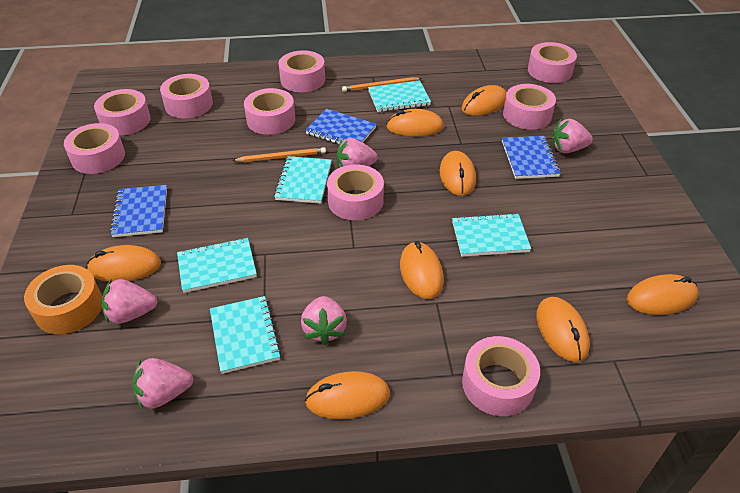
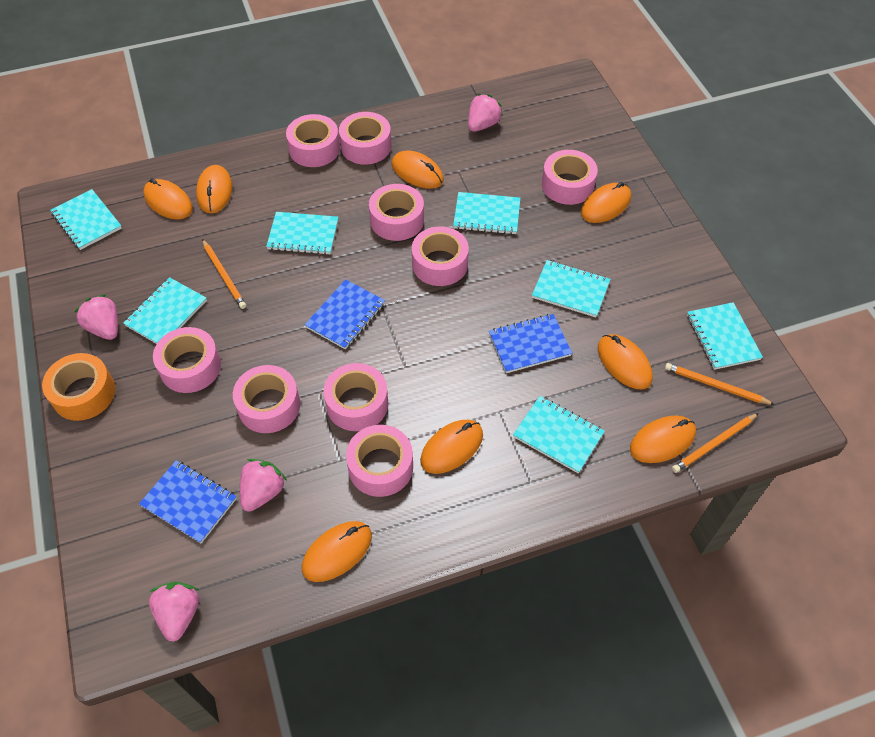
orange pencil: 2 -> 3
pink strawberry: 5 -> 4
turquoise notebook: 5 -> 7

